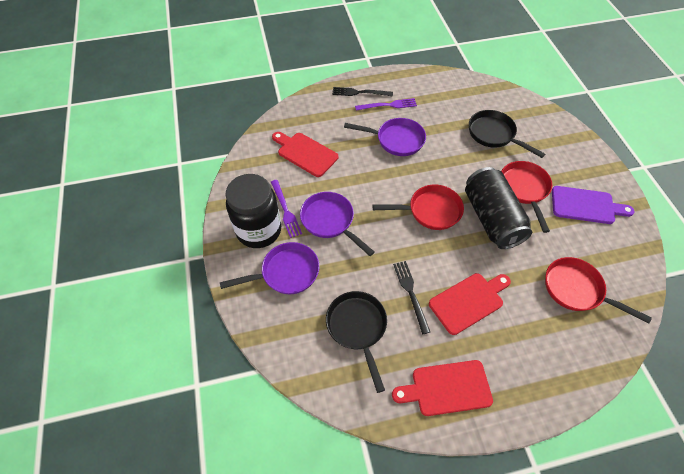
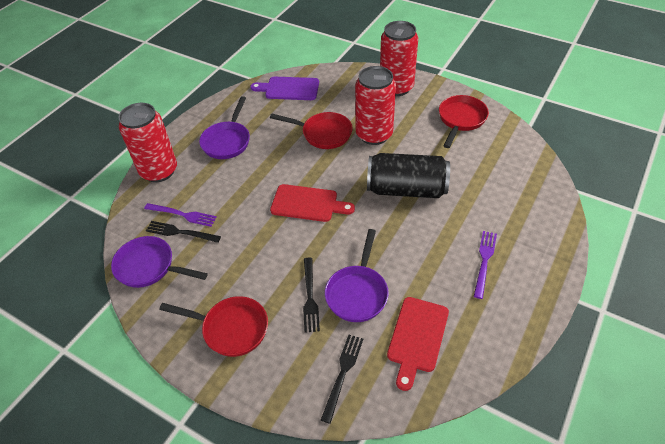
black fork: 2 -> 3
black jar: 1 -> 0
black pan: 2 -> 0
red can: 0 -> 3
red cutting board: 3 -> 2

